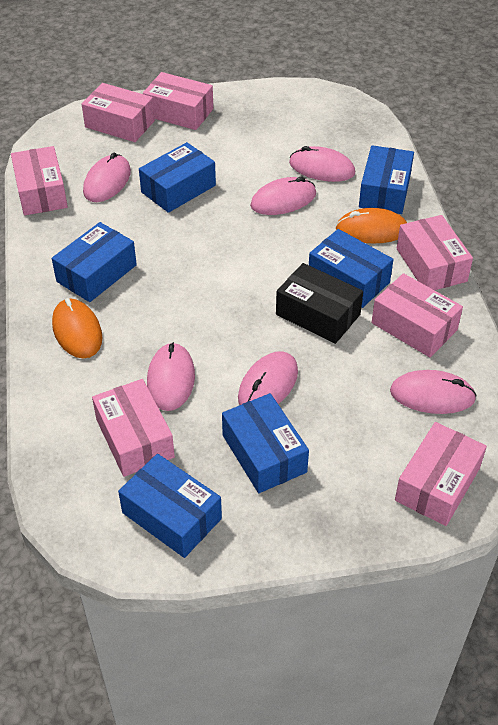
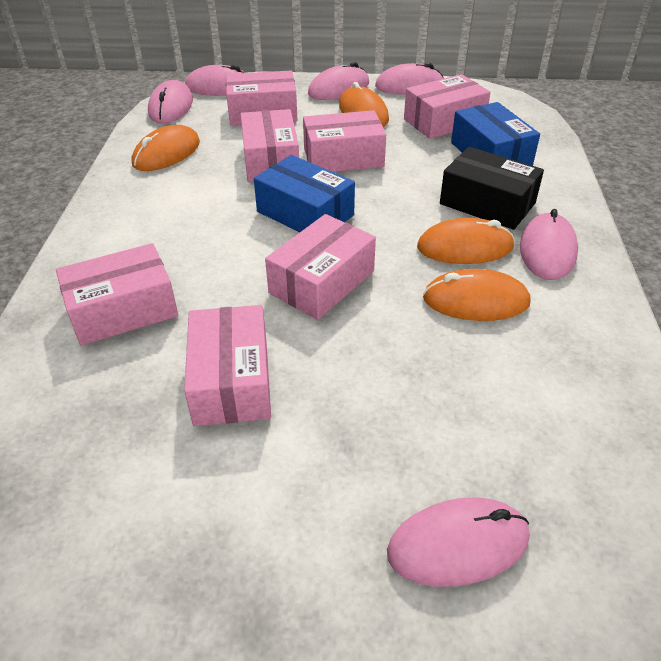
blue box: 6 -> 2
orange mouse: 2 -> 4

